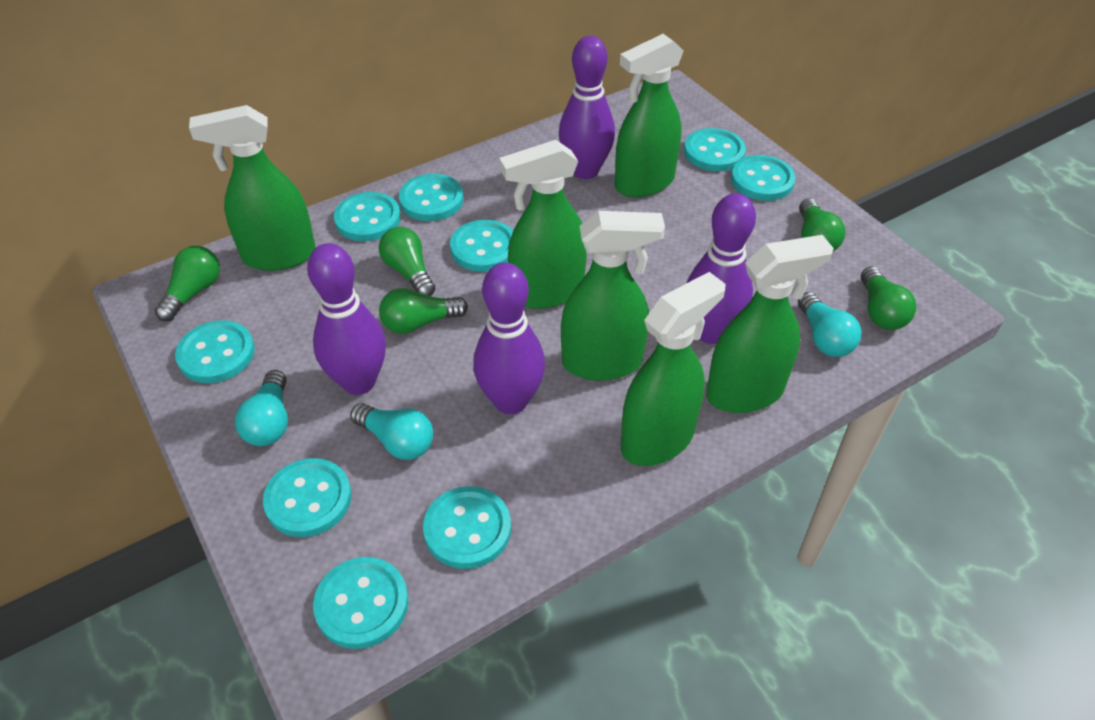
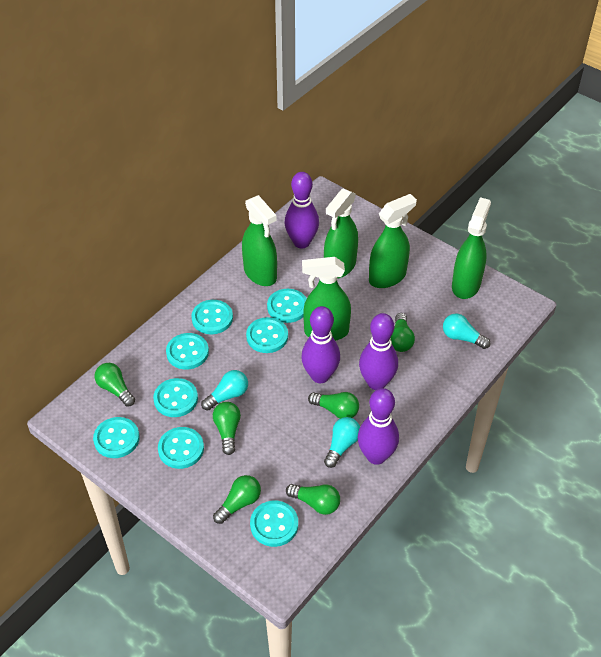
green light bulb: 5 -> 6
green spray bottle: 6 -> 5
turquoise button: 9 -> 8

